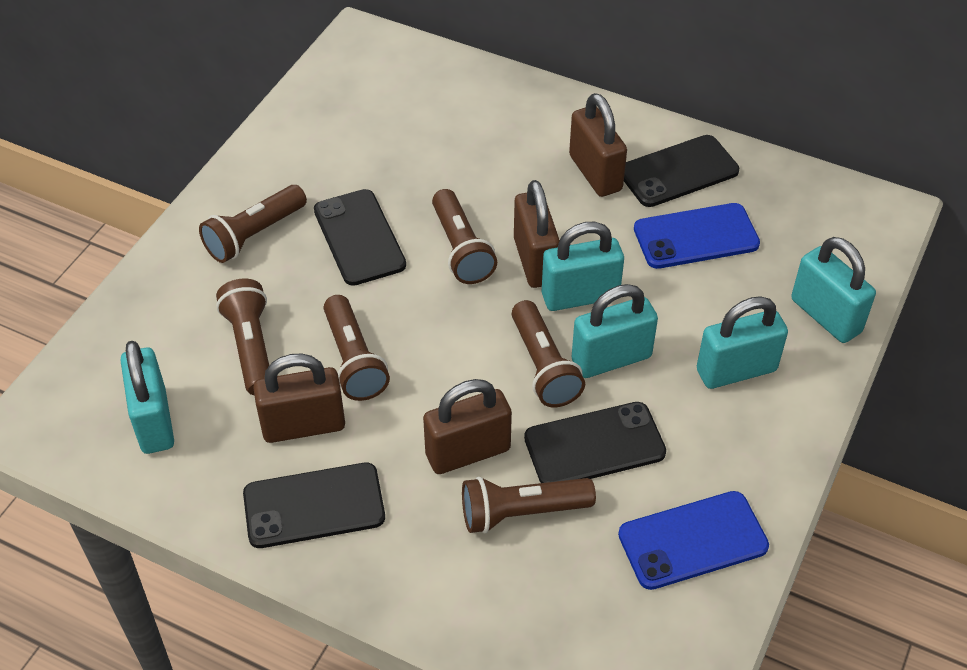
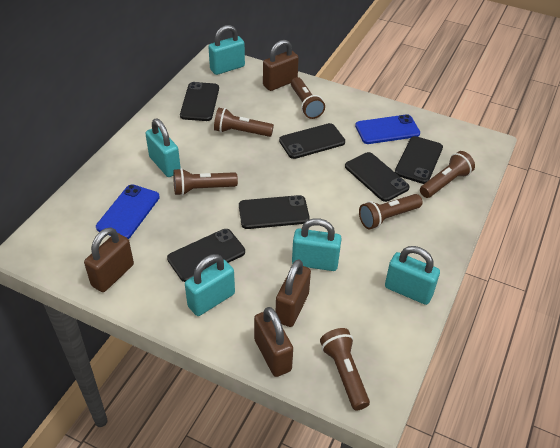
black phone: 4 -> 6

